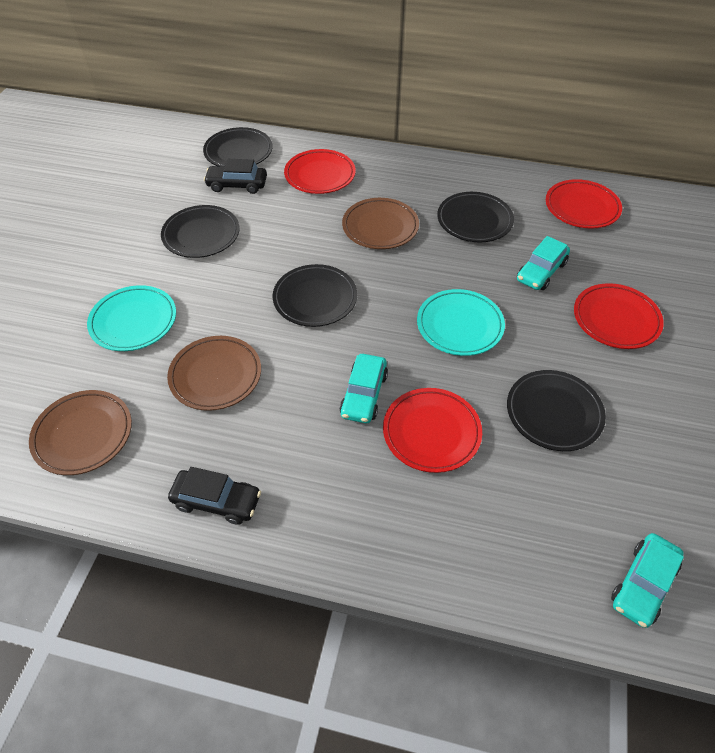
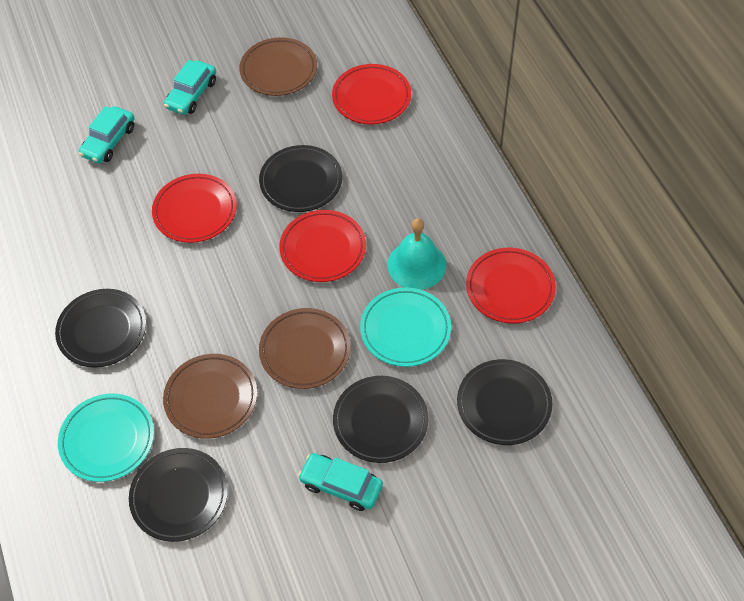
black car: 2 -> 0
turquoise bell: 0 -> 1

